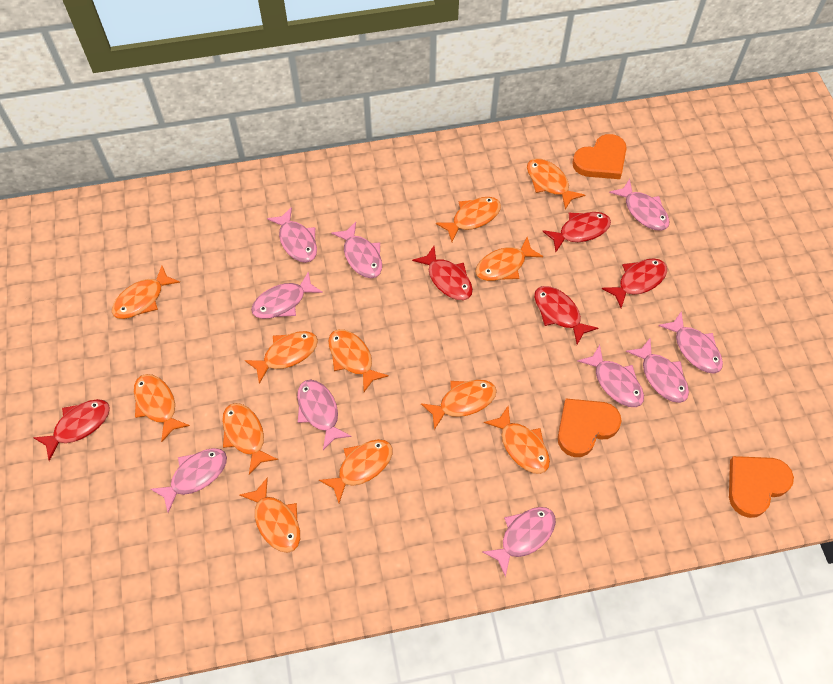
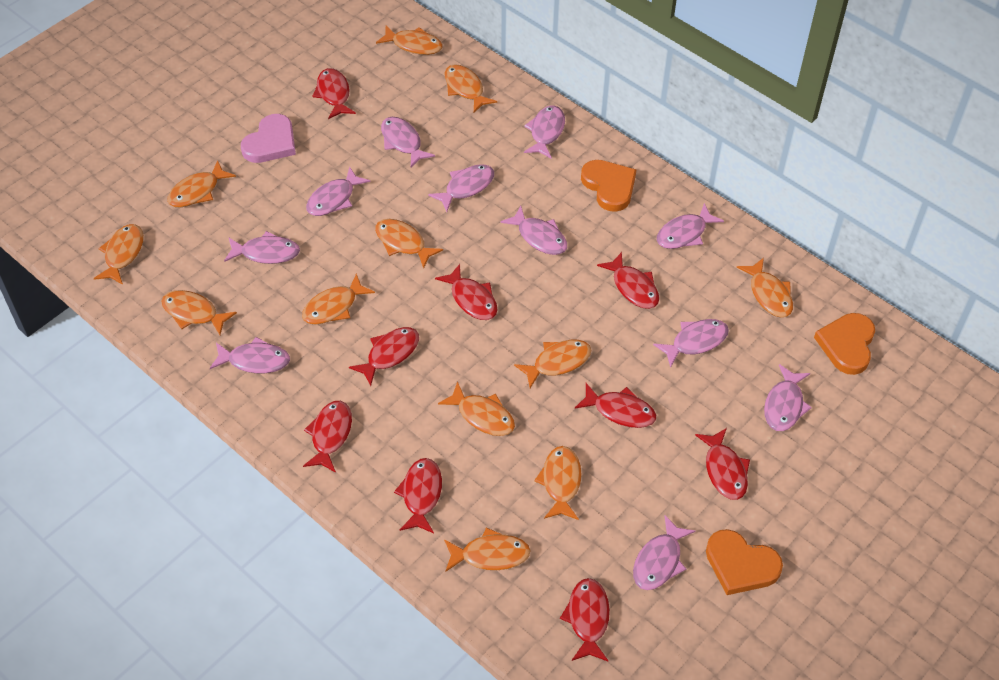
pink fish: 10 -> 11
pink heart: 0 -> 1
red fish: 5 -> 9

